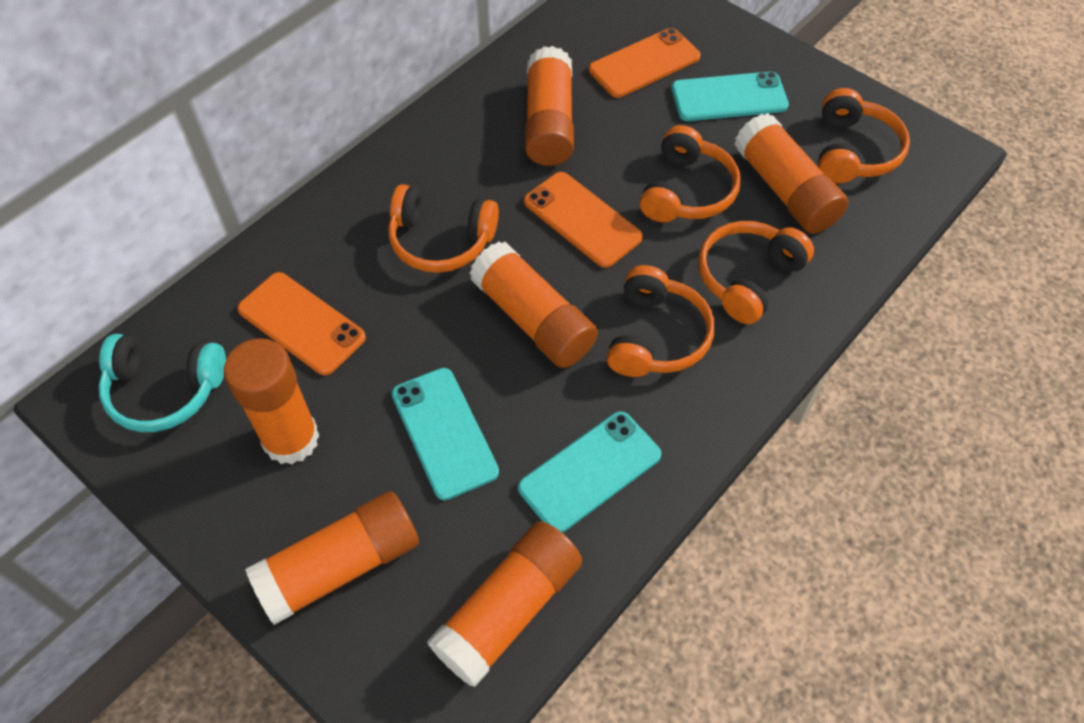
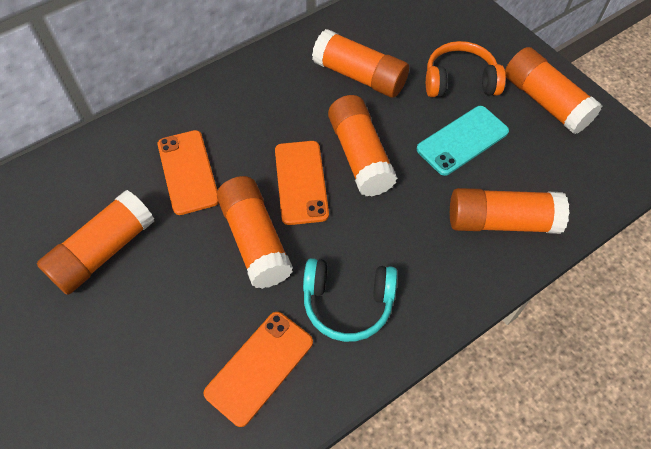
orange headphones: 5 -> 1
turquoise phone: 3 -> 1

